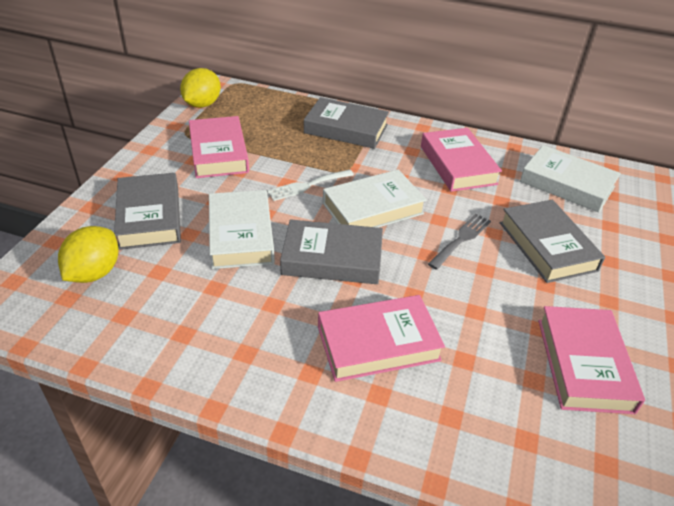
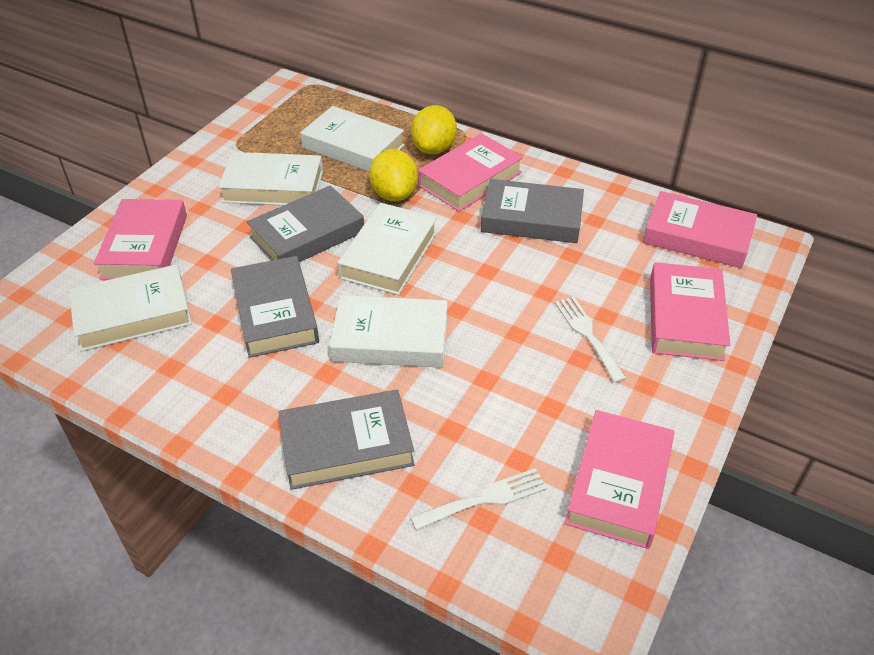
grey fork: 1 -> 0
pink book: 4 -> 5
white book: 3 -> 5
white fork: 1 -> 2

